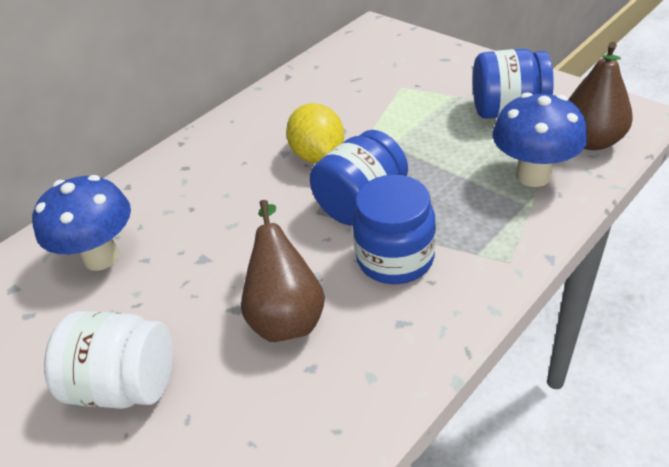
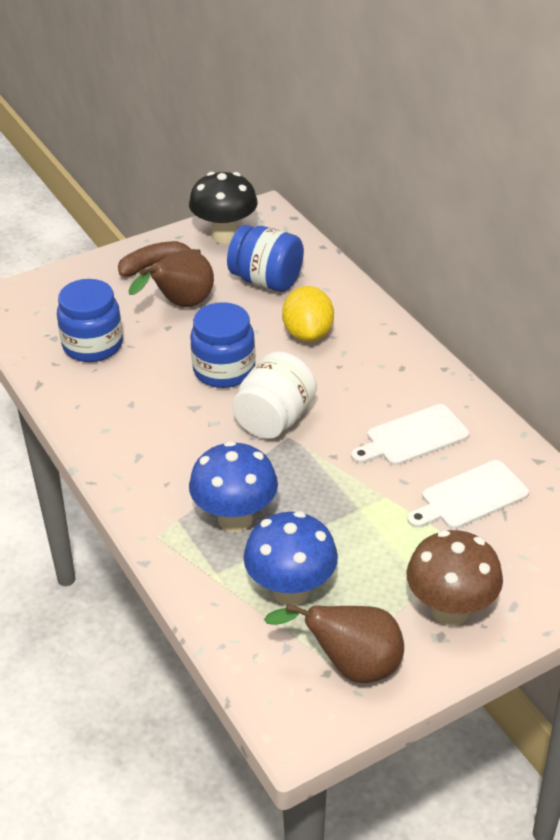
black mushroom: 0 -> 1
brown banana: 0 -> 1
brown mushroom: 0 -> 1
white cutting board: 0 -> 2

